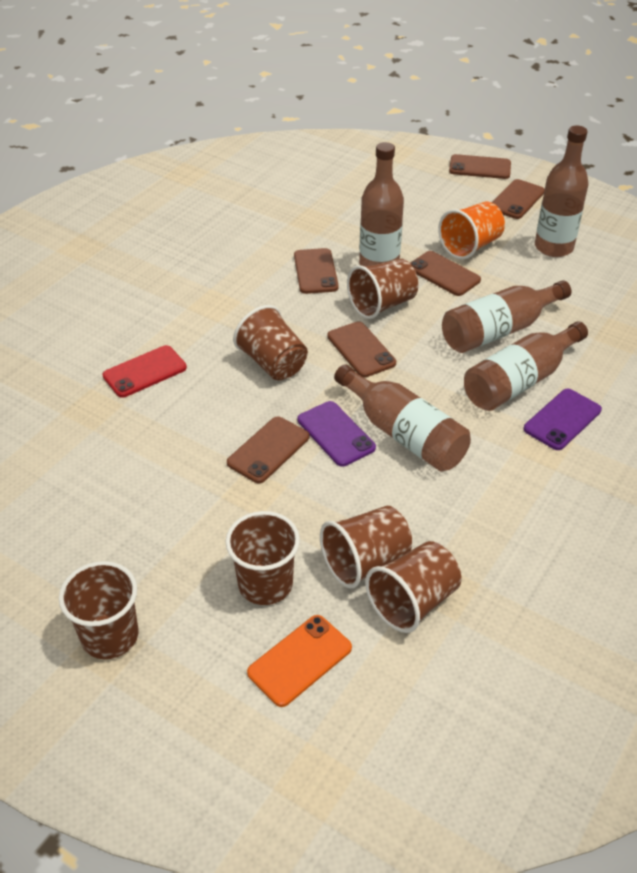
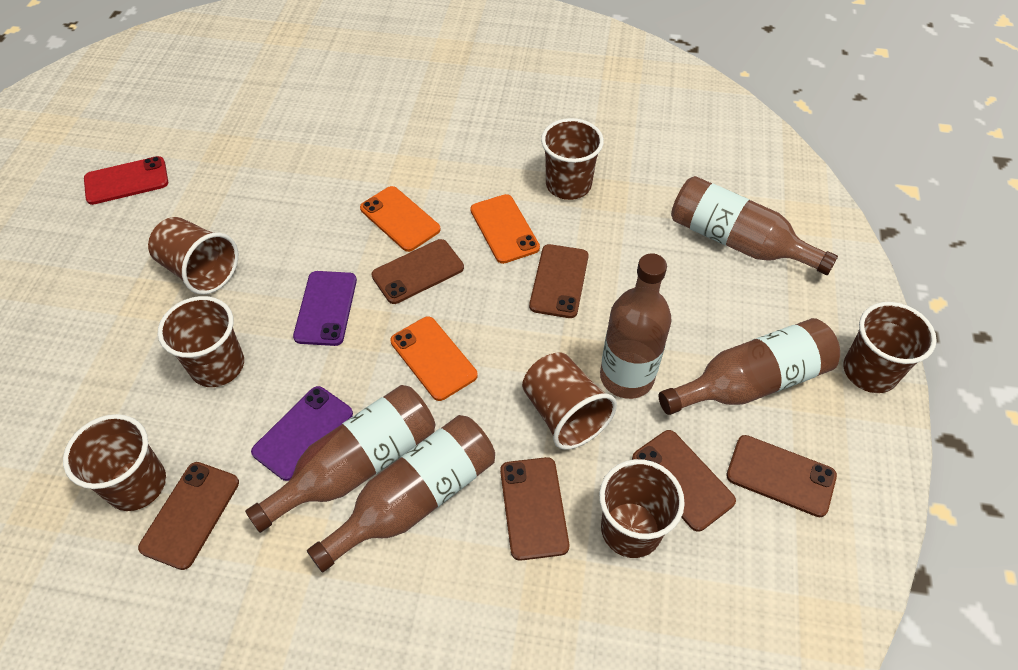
brown cup: 6 -> 7
orange cup: 1 -> 0
orange phone: 1 -> 3

